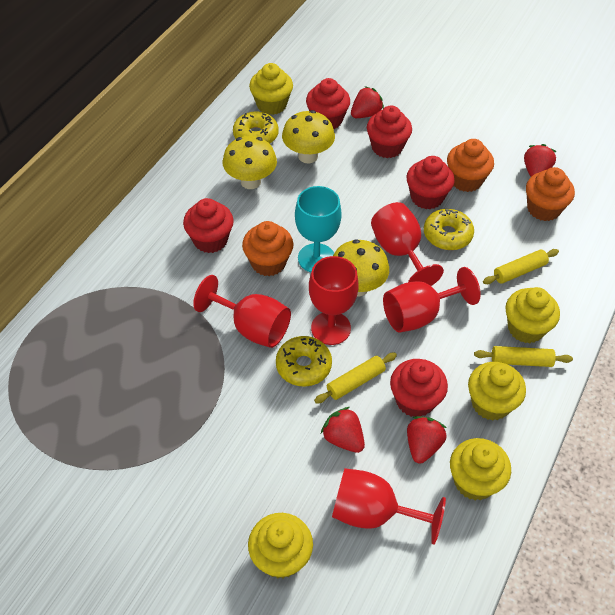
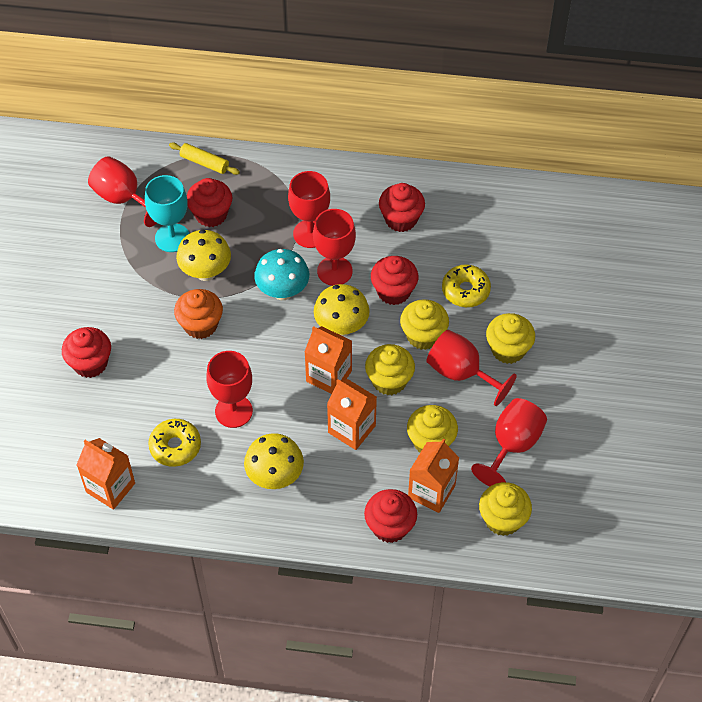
orange carton: 0 -> 4
orange cupcake: 3 -> 1
red goblet: 5 -> 6
red strawberry: 4 -> 0
turquoise mushroom: 0 -> 1
yellow donut: 3 -> 2
yellow rolling pin: 3 -> 1

